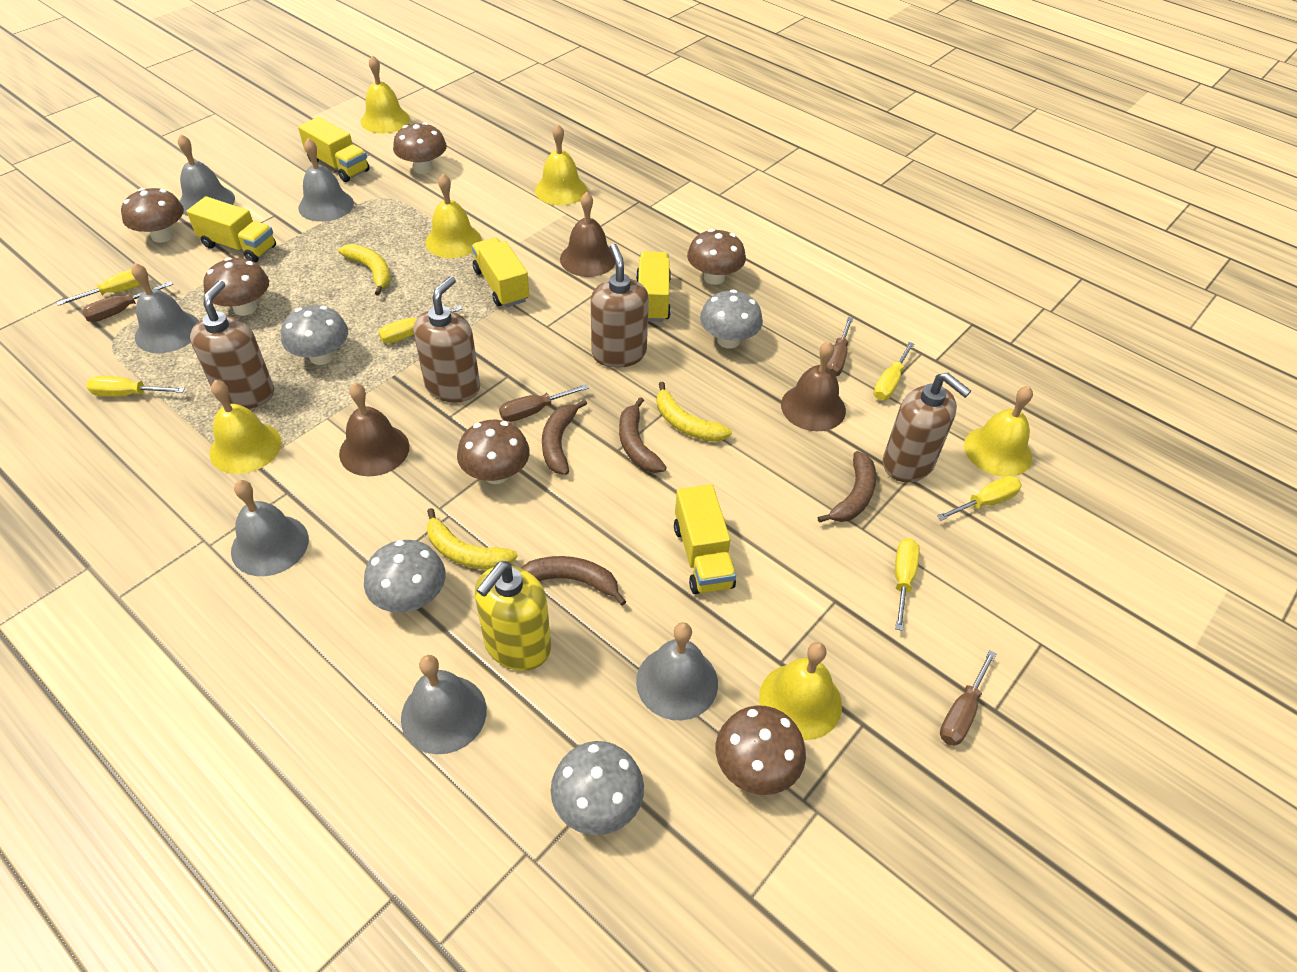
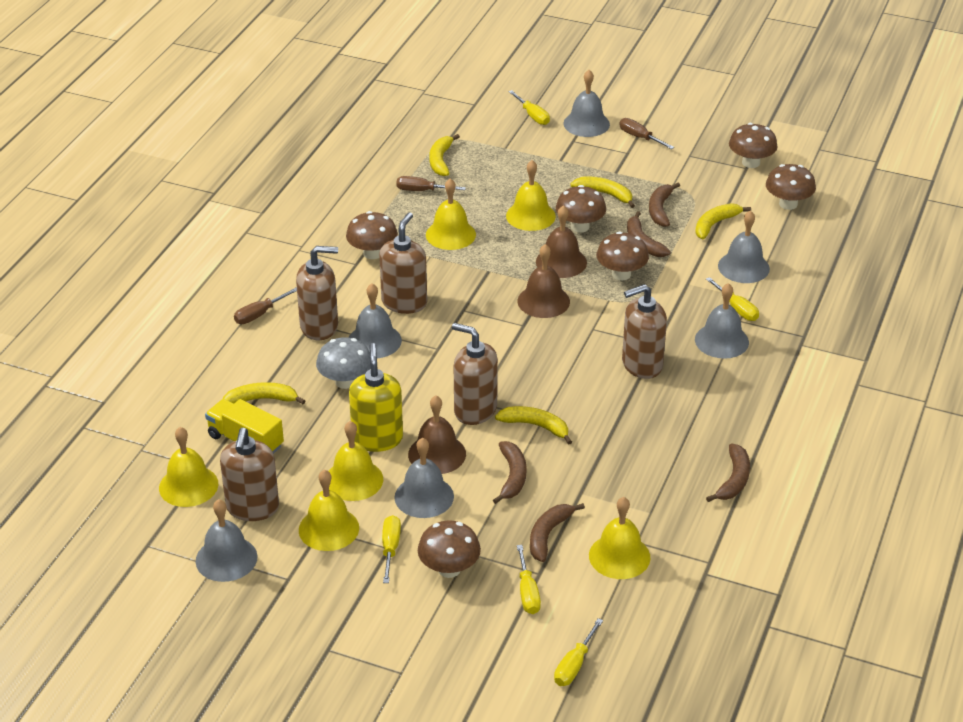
brown banana: 4 -> 5
brown screwdriver: 4 -> 3
brown soap dispenser: 4 -> 5
grey mushroom: 4 -> 1
yellow banana: 3 -> 5
yellow screwdriver: 6 -> 5
yellow truck: 5 -> 1

